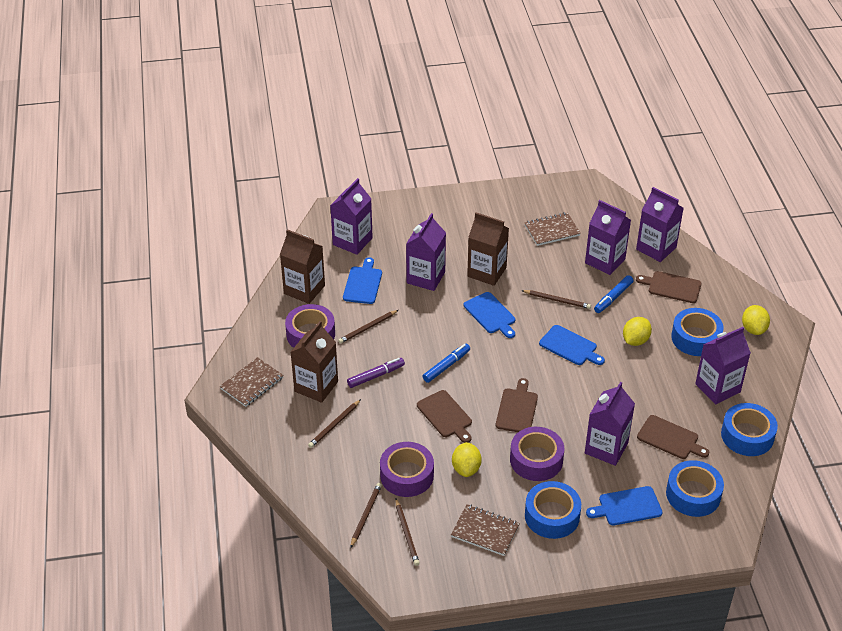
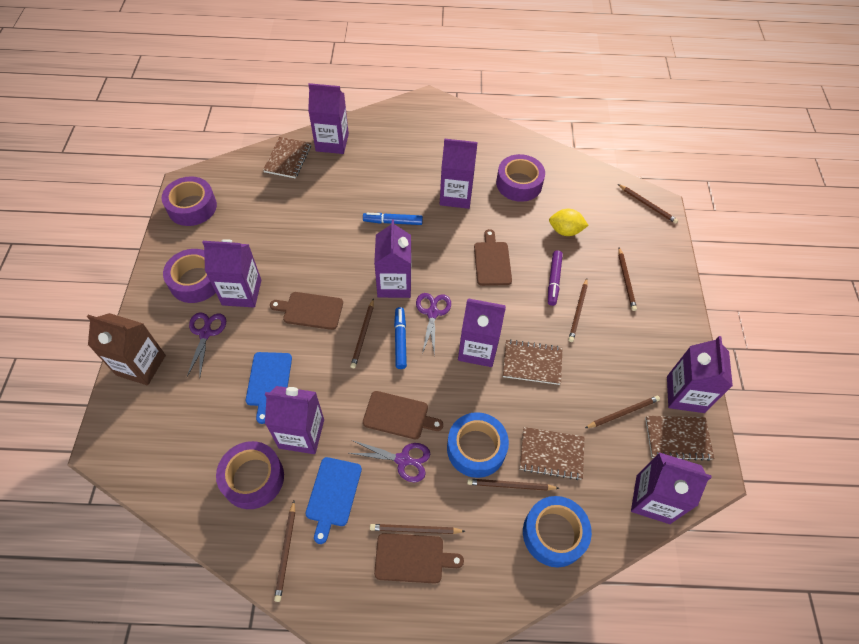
blue cutting board: 4 -> 2
blue tape: 4 -> 2
brown carton: 3 -> 1
brown notebook: 3 -> 4
brown pencil: 5 -> 8
purple carton: 6 -> 8
purple scissors: 0 -> 3
purple tape: 3 -> 4
yellow lemon: 3 -> 1

